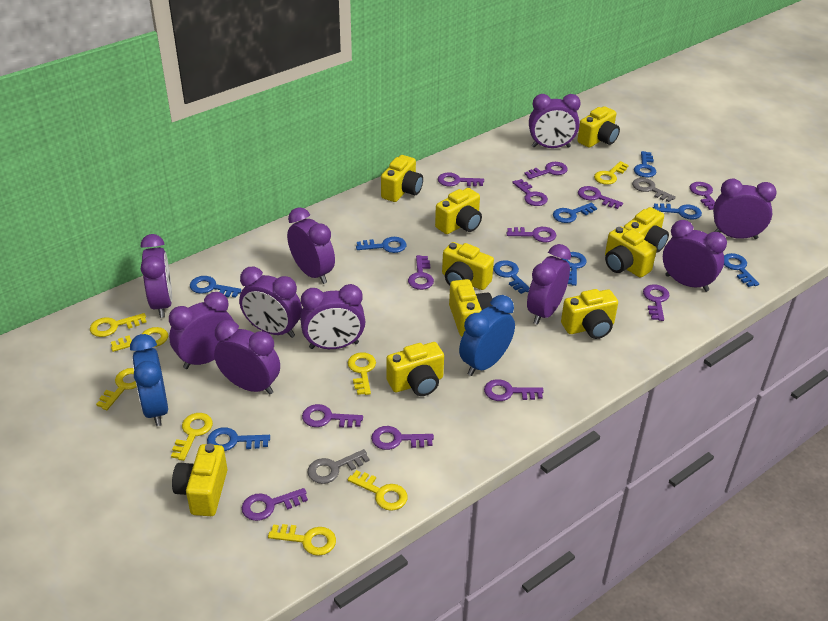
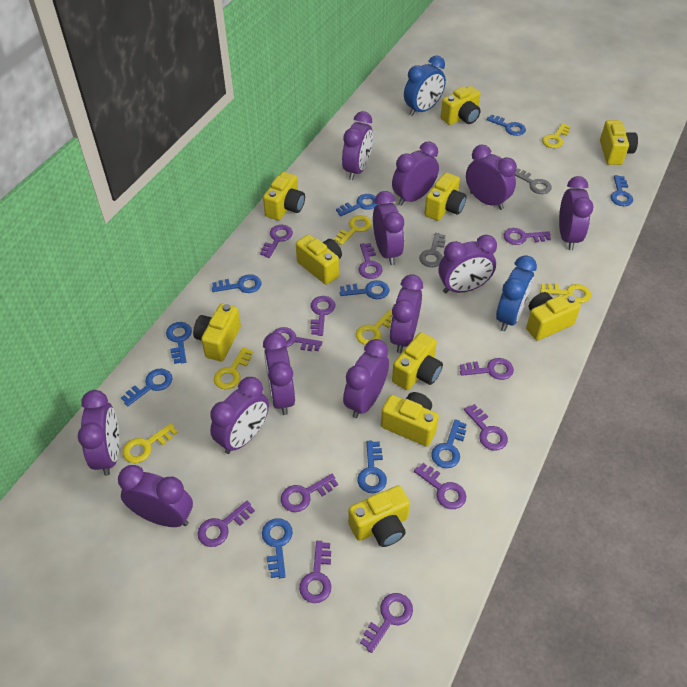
blue key: 9 -> 10
purple clock: 10 -> 12
yellow key: 8 -> 6

